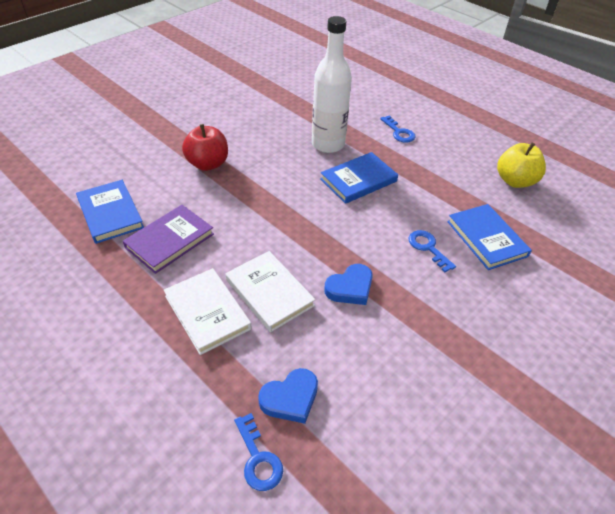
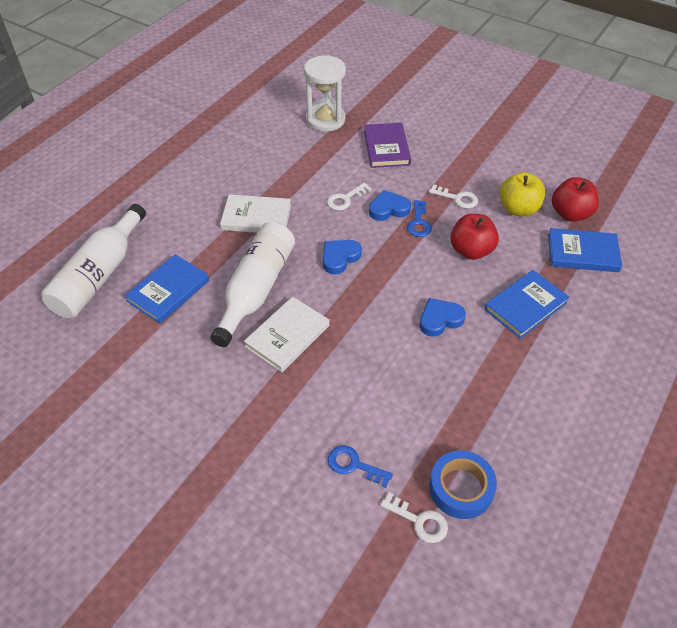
blue heart: 2 -> 3
blue key: 3 -> 2
blue tape: 0 -> 1
red apple: 1 -> 2
white bottle: 1 -> 2
white hourglass: 0 -> 1
white key: 0 -> 3

